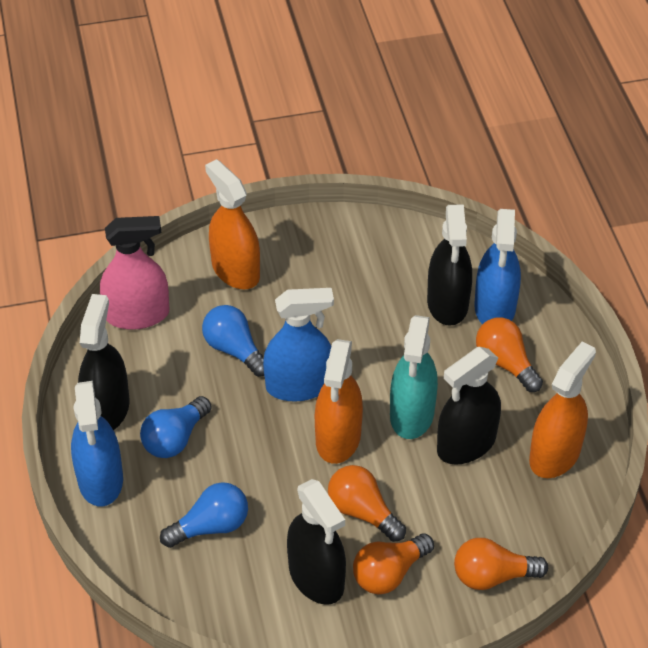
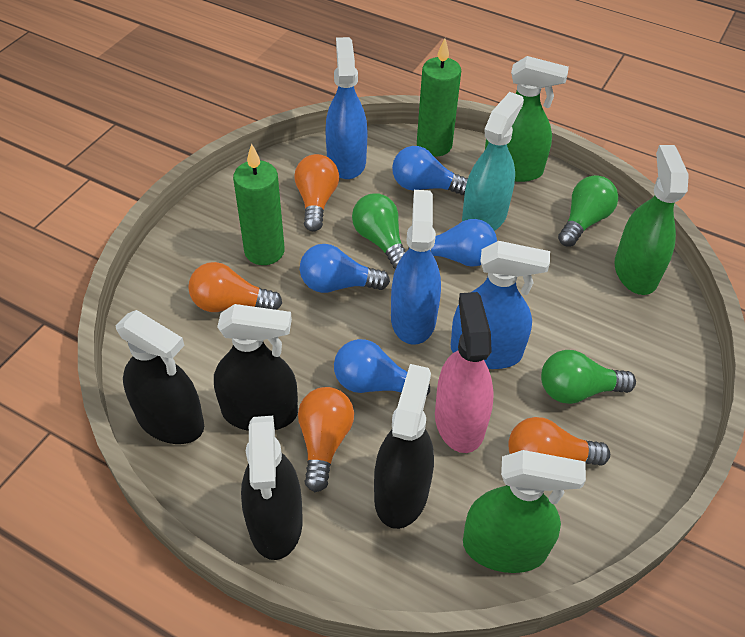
blue light bulb: 3 -> 4
green candle: 0 -> 2
green light bulb: 0 -> 3
green spray bottle: 0 -> 3
orange spray bottle: 3 -> 0

